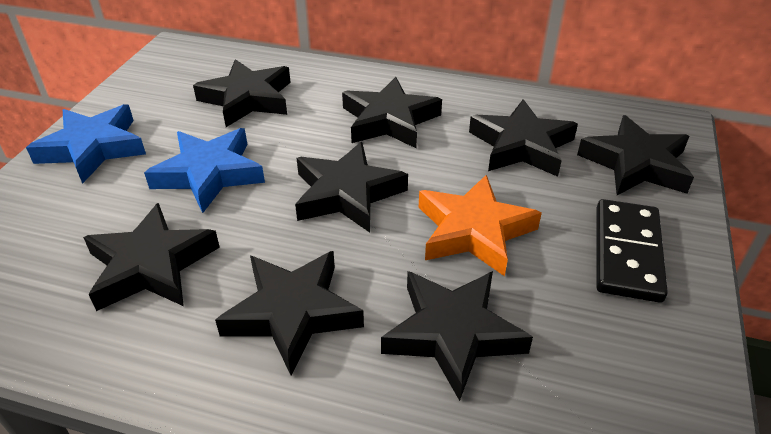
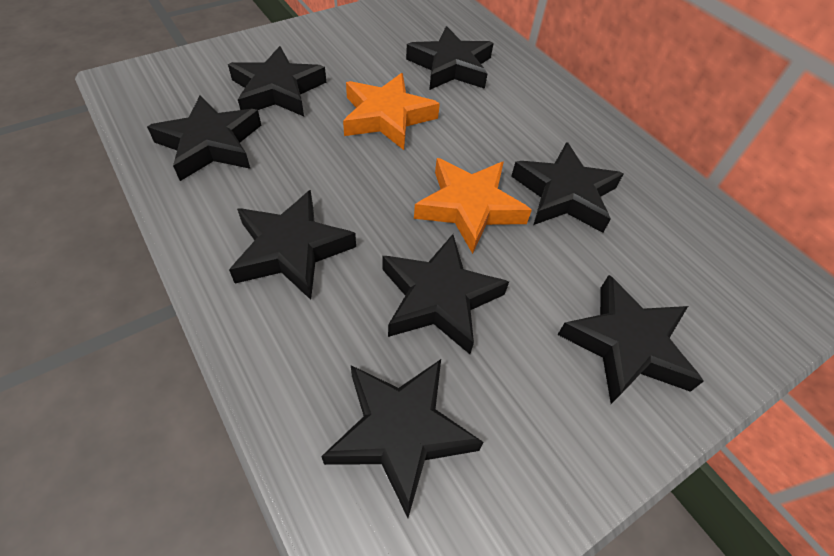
black domino: 1 -> 0
blue star: 2 -> 0
orange star: 1 -> 2

